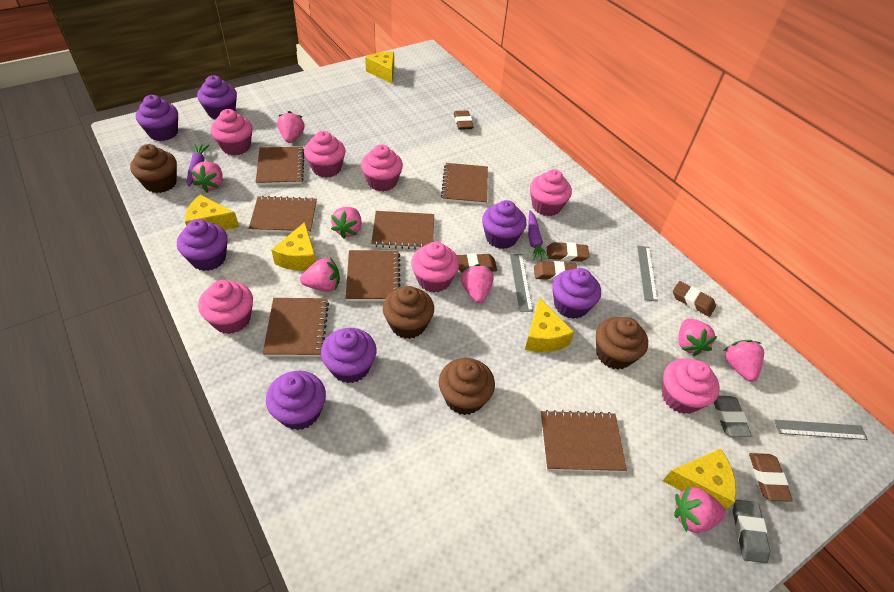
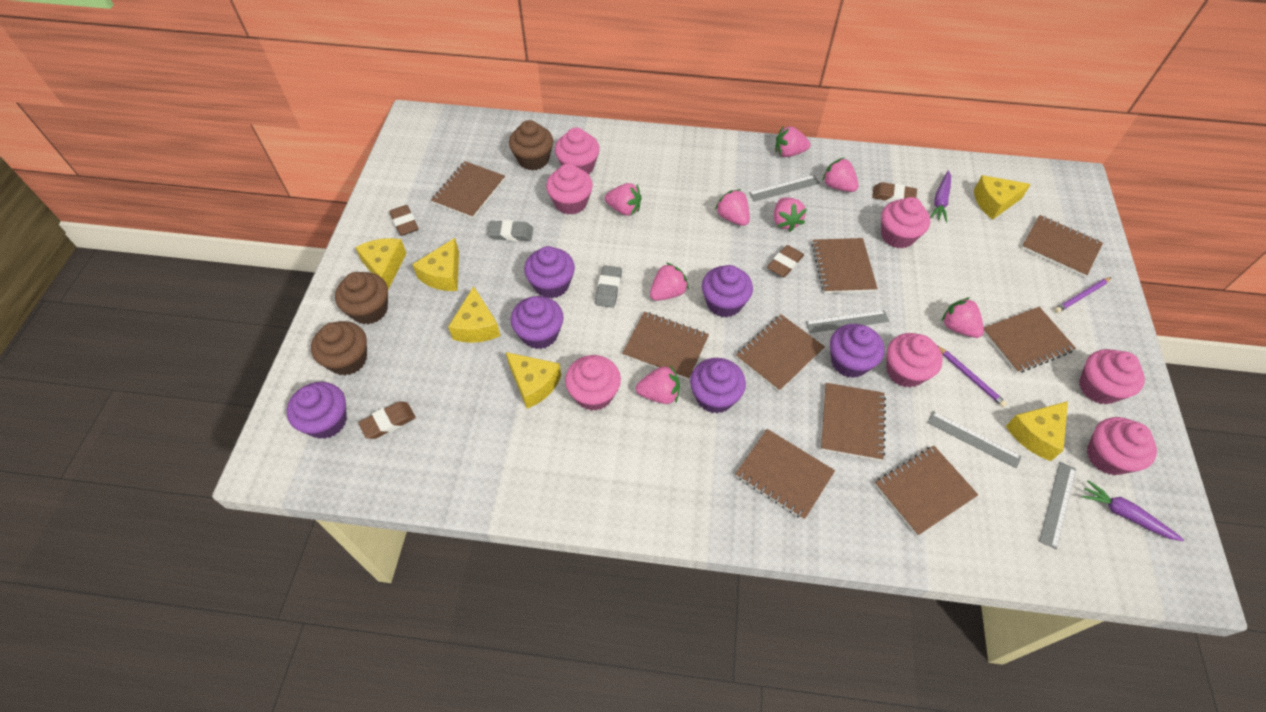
brown cupcake: 4 -> 3
brown eraser: 6 -> 4
brown notebook: 7 -> 9
grey ruler: 3 -> 4
purple cupcake: 7 -> 6
purple pencil: 0 -> 2
yellow cheese: 5 -> 6

